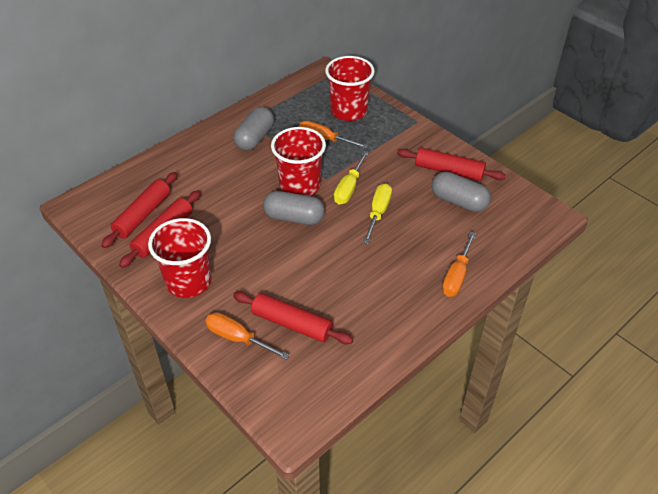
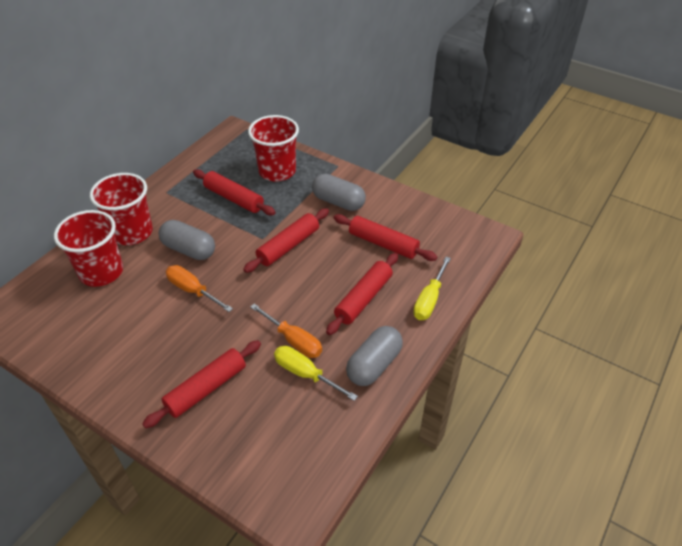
orange screwdriver: 3 -> 2
red rolling pin: 4 -> 5

